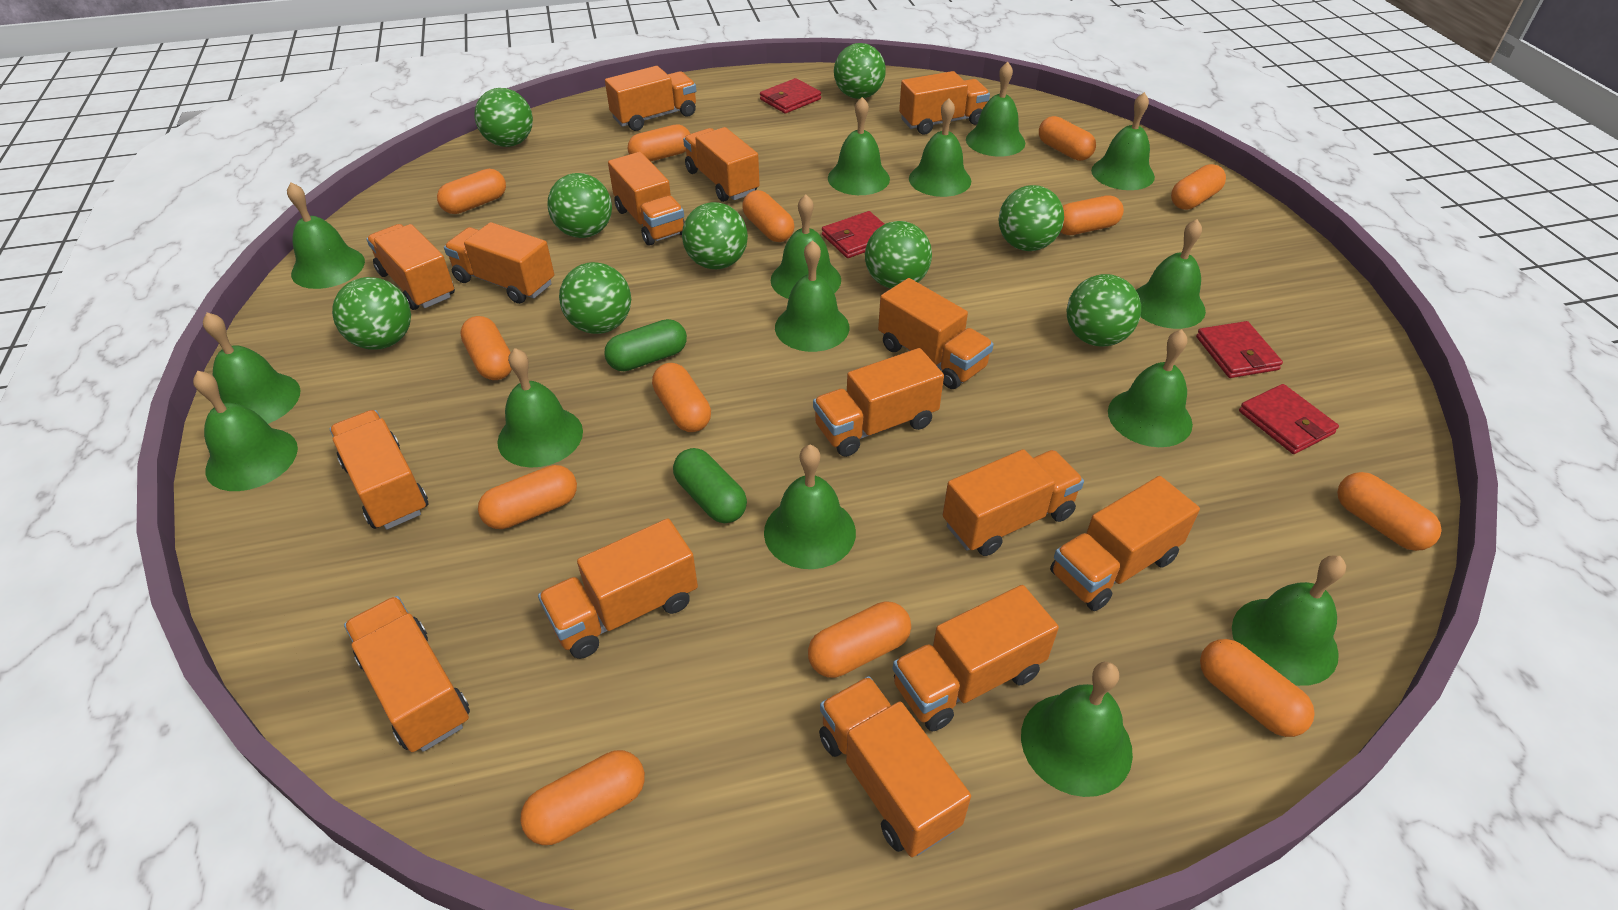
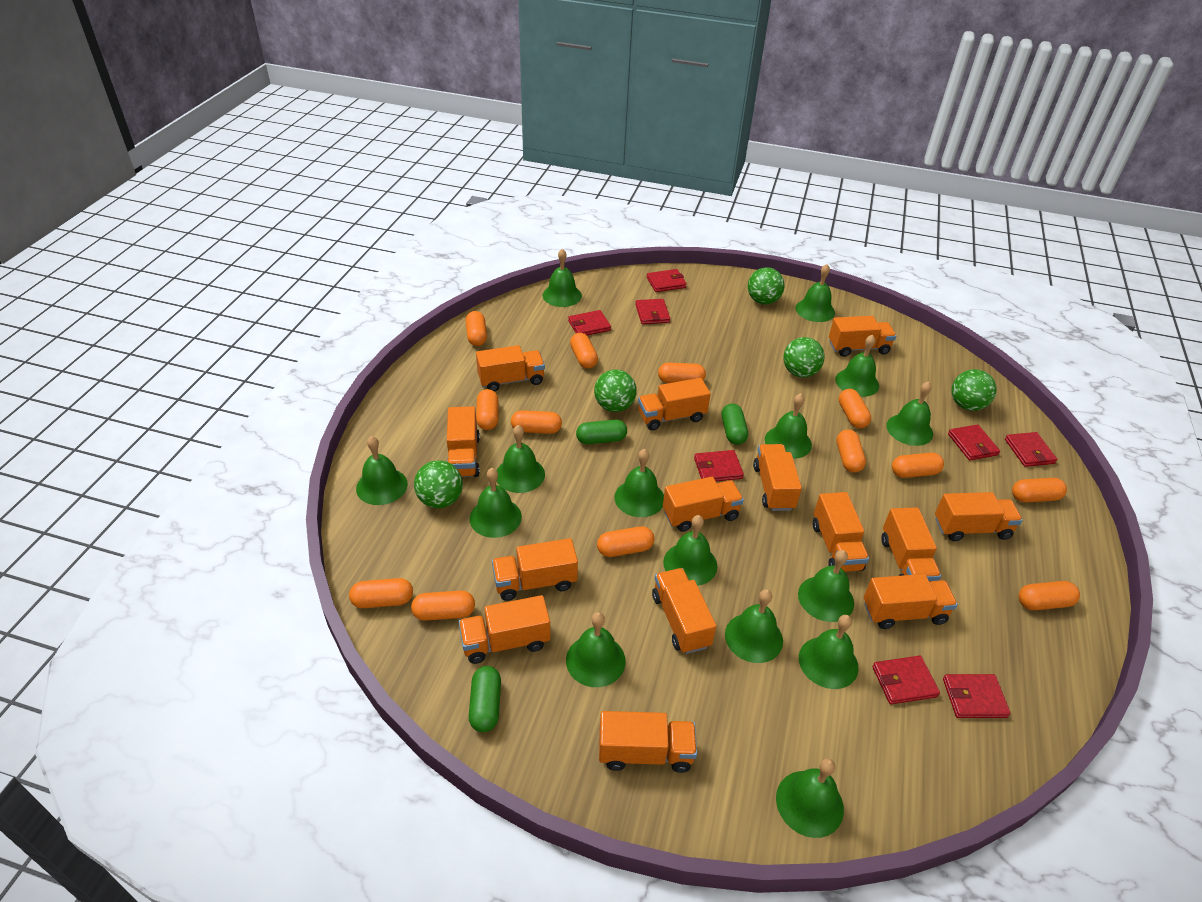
green ball: 9 -> 5
green capsule: 2 -> 3
orange truck: 15 -> 14
red wallet: 4 -> 8

